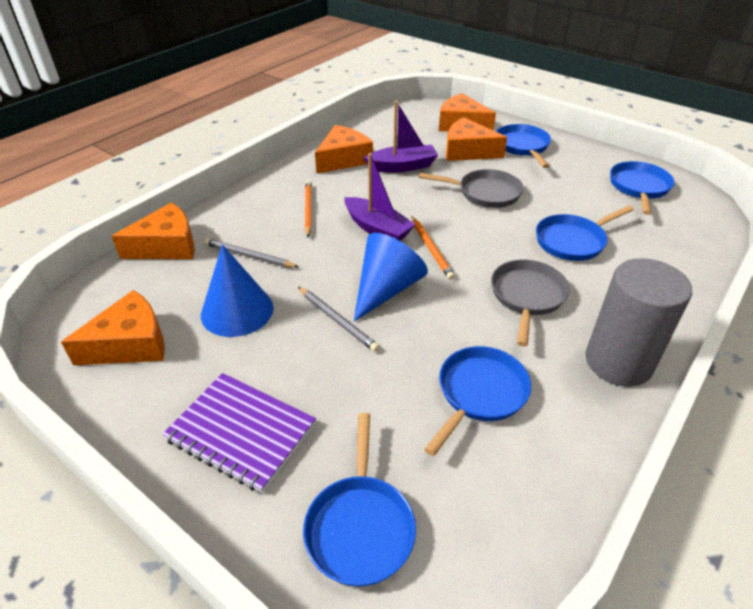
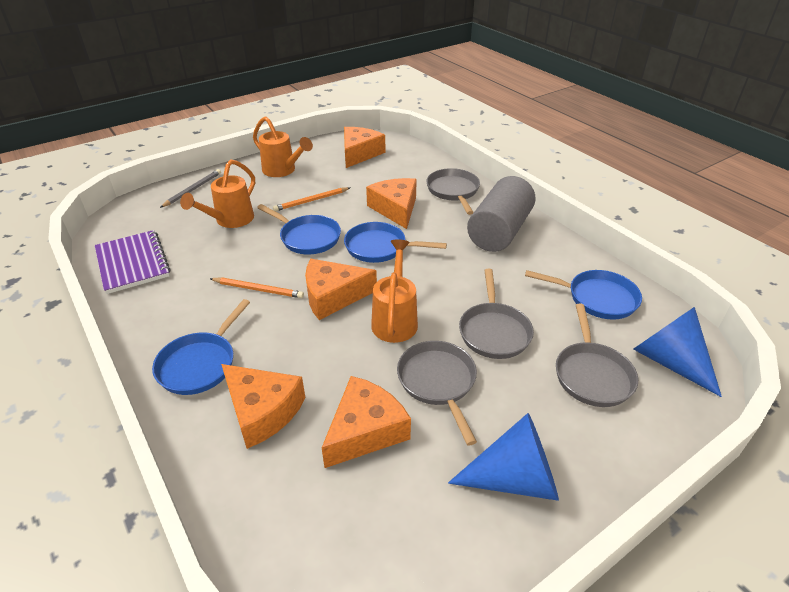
blue pan: 5 -> 4
grey pan: 2 -> 4
grey pencil: 2 -> 1
orange watering can: 0 -> 3
purple boat: 2 -> 0

